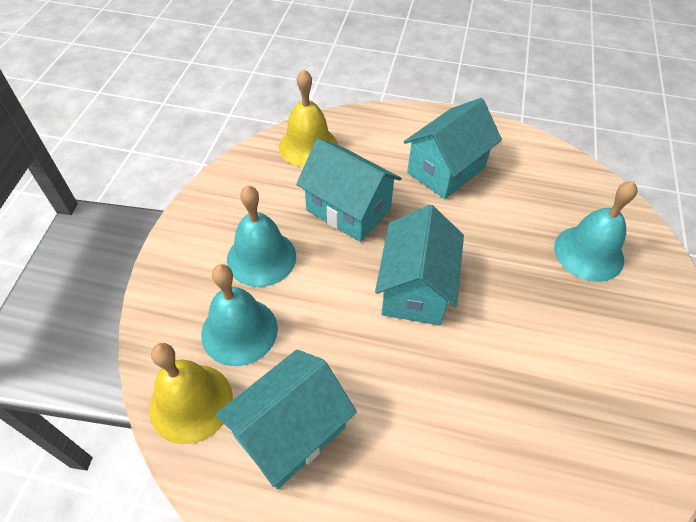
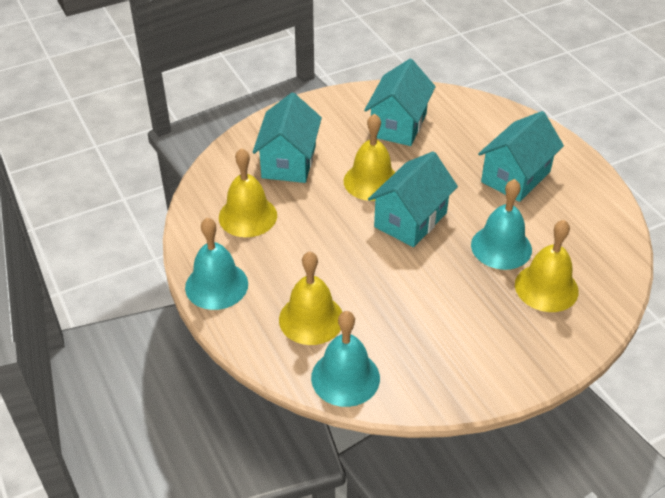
yellow bell: 2 -> 4

